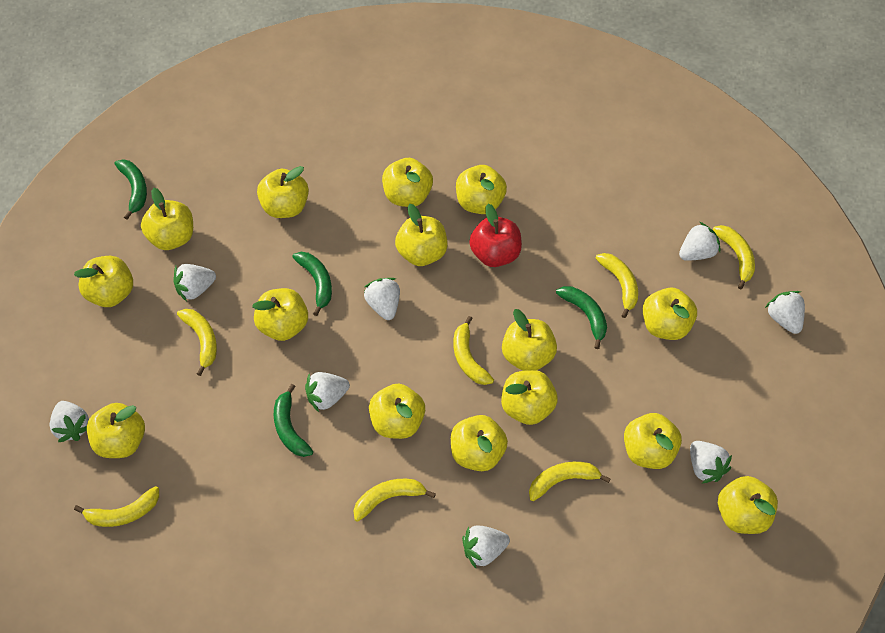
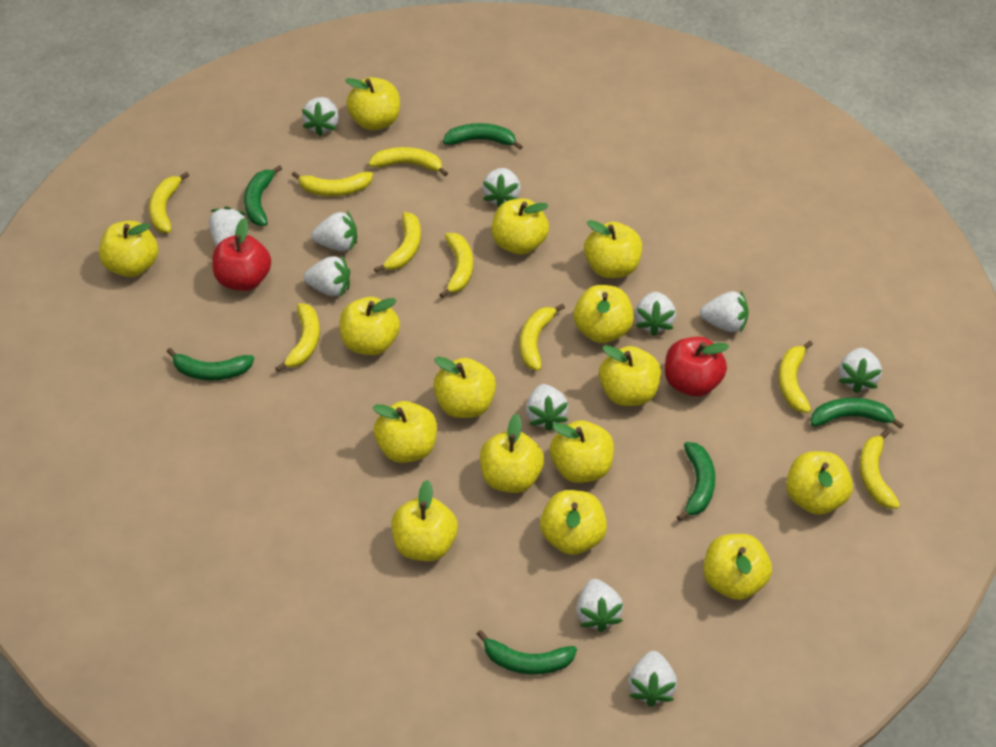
green banana: 4 -> 6
red apple: 1 -> 2
white strawberry: 8 -> 11
yellow banana: 7 -> 9

